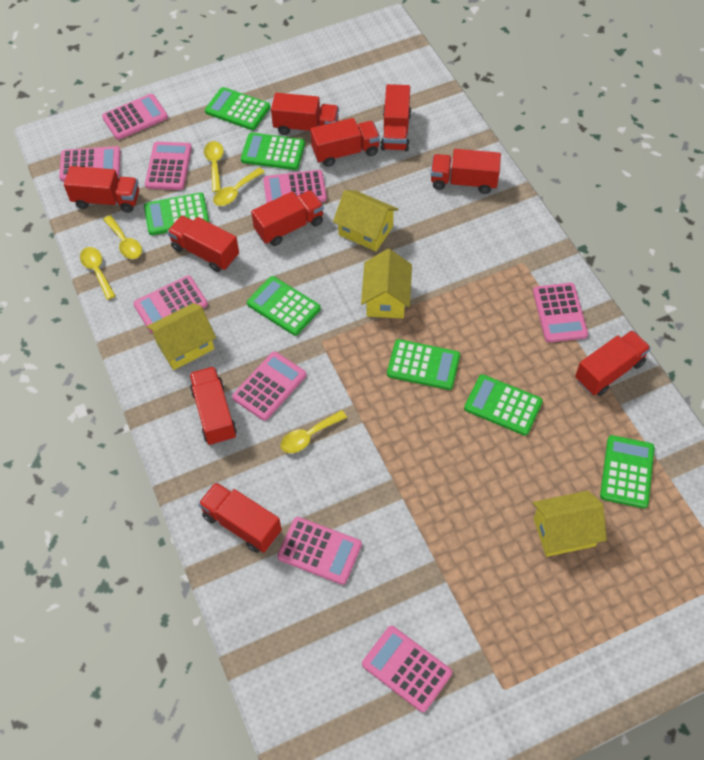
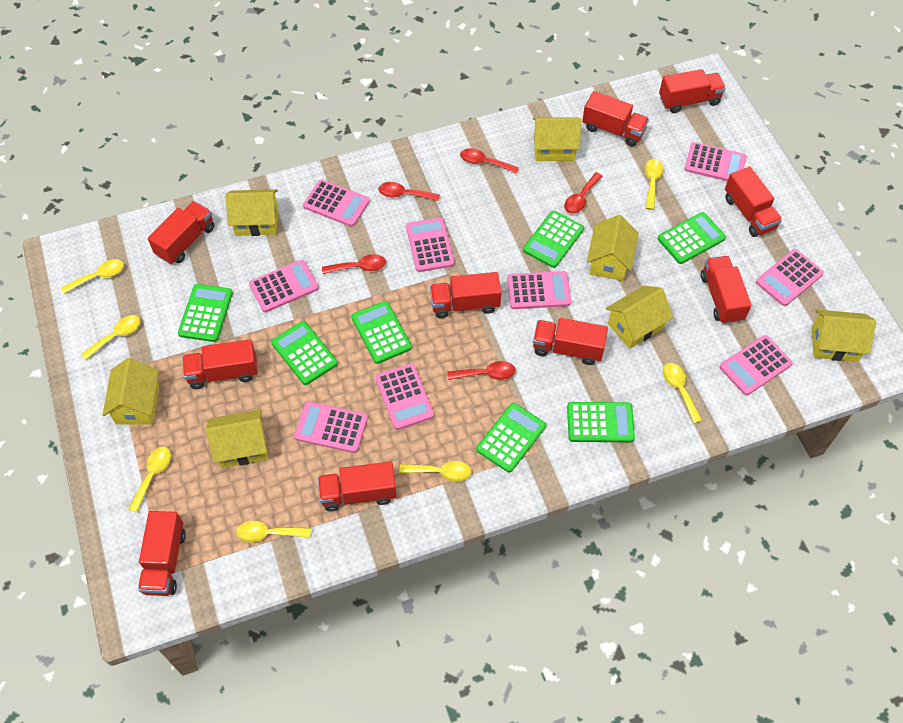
red spoon: 0 -> 5
yellow house: 4 -> 7
yellow spoon: 5 -> 7

